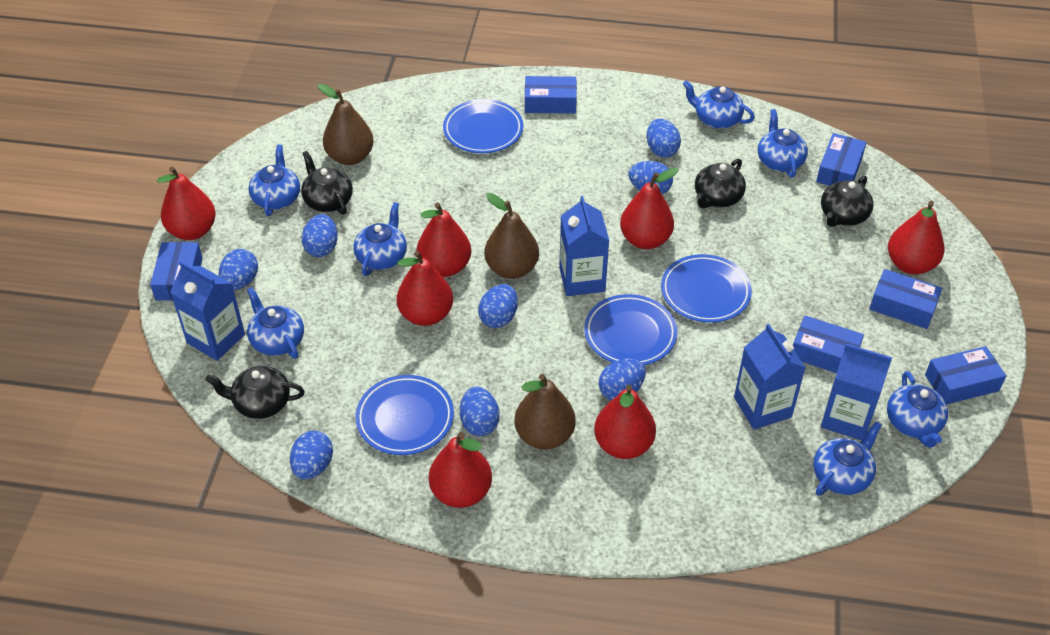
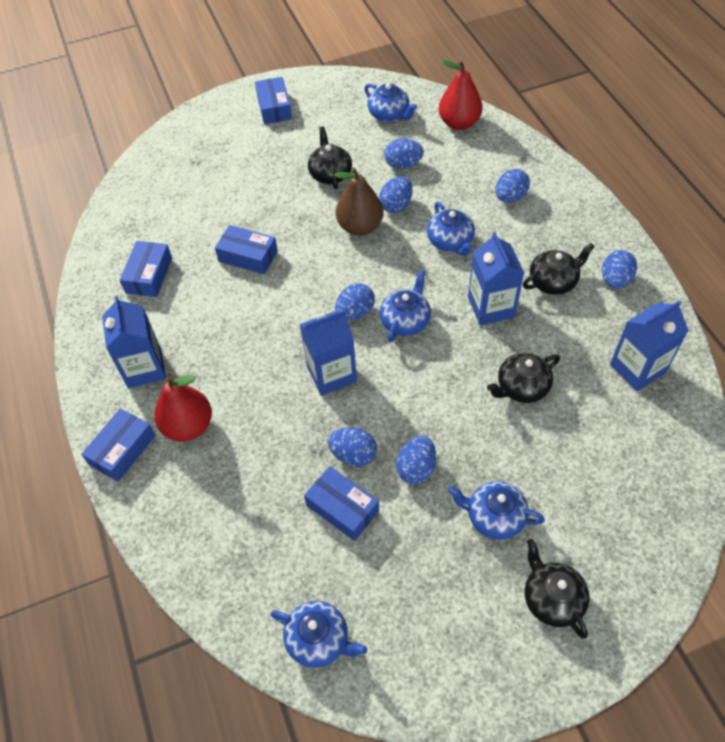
blue box: 6 -> 5
blue egg: 8 -> 7
blue plate: 4 -> 0
blue teapot: 7 -> 5
brown pear: 3 -> 1
red pear: 7 -> 2

